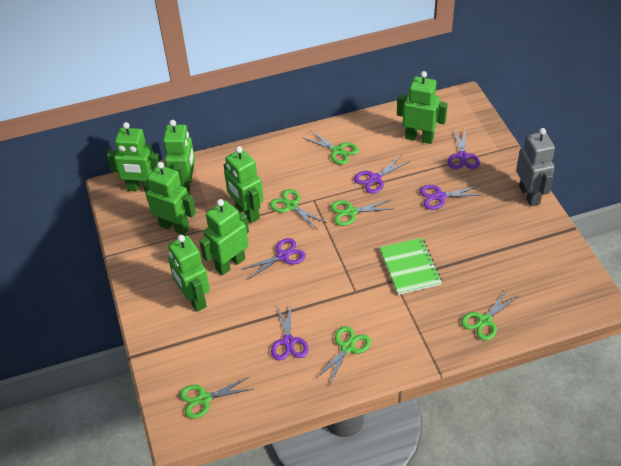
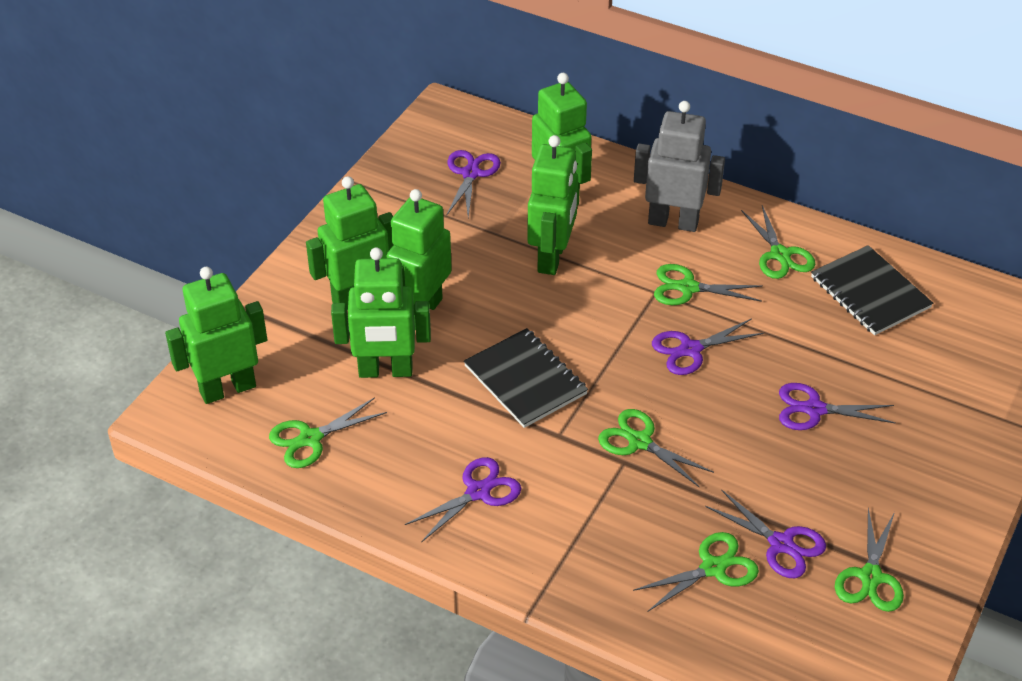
black notebook: 0 -> 2
green notebook: 1 -> 0
green robot: 7 -> 6

